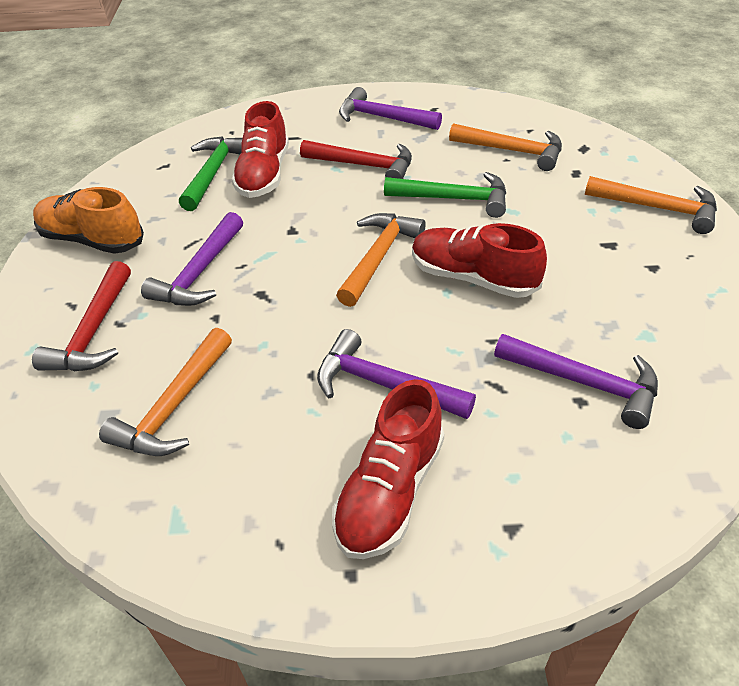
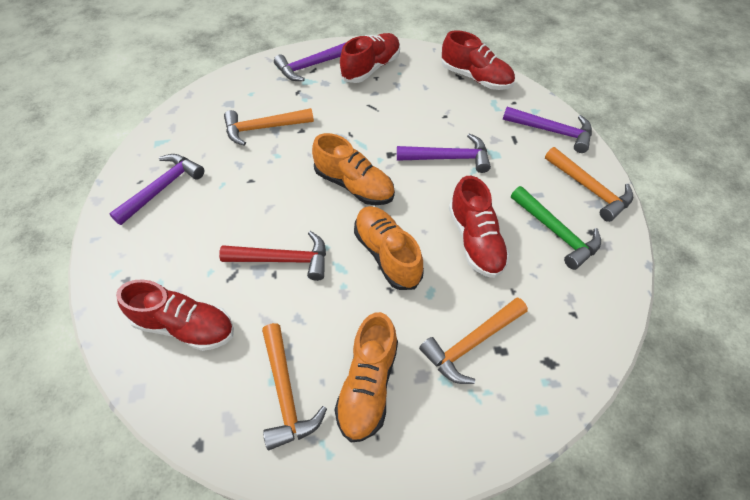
green hammer: 2 -> 1
orange shoe: 1 -> 3
red hammer: 2 -> 1
red shoe: 3 -> 4

